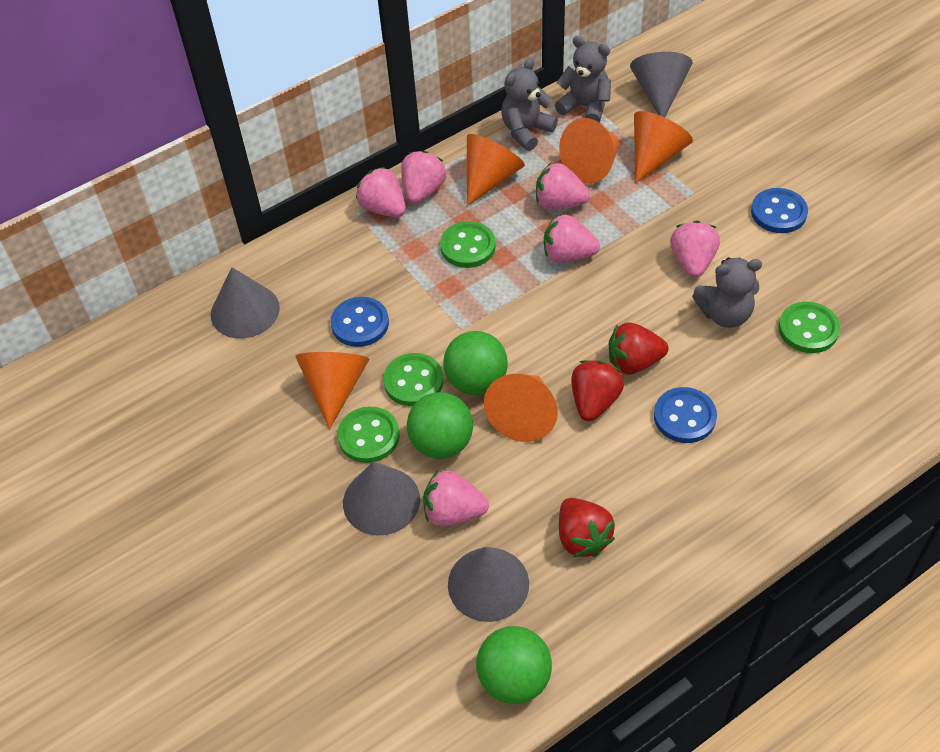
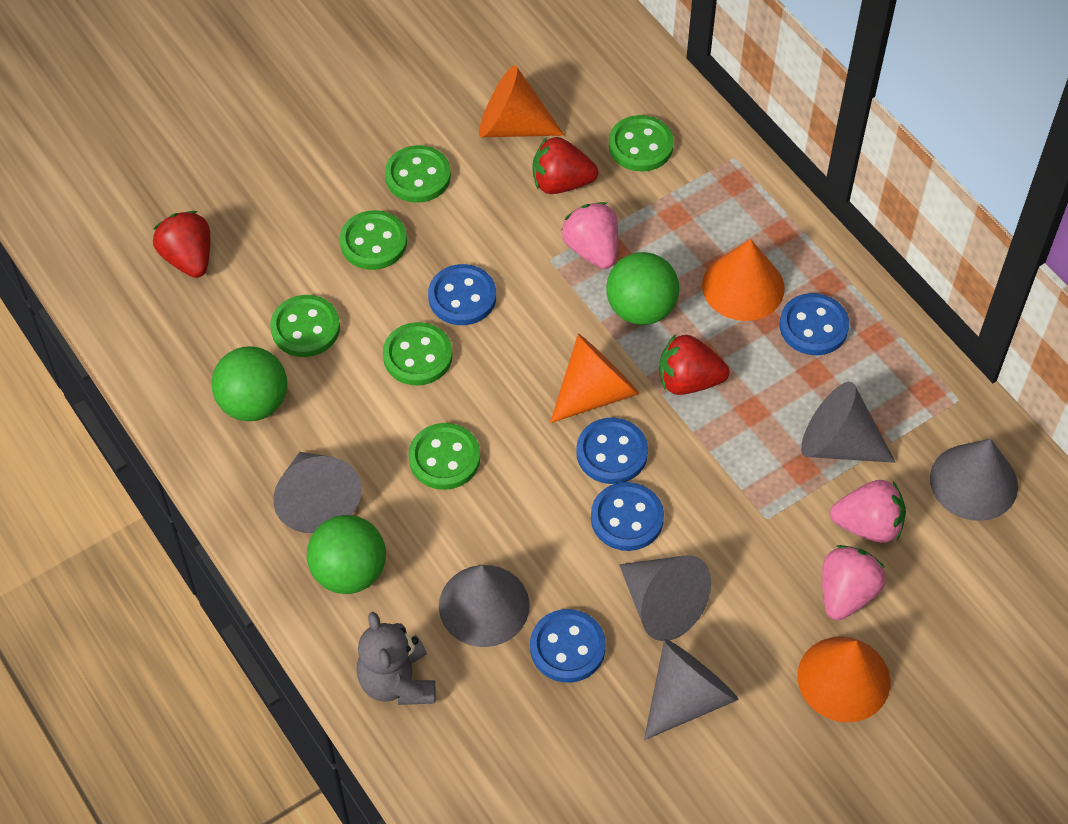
blue button: 3 -> 5
green button: 4 -> 6
grey cone: 4 -> 6
grey teddy bear: 3 -> 1
orange cone: 5 -> 4
pink strawberry: 6 -> 3

